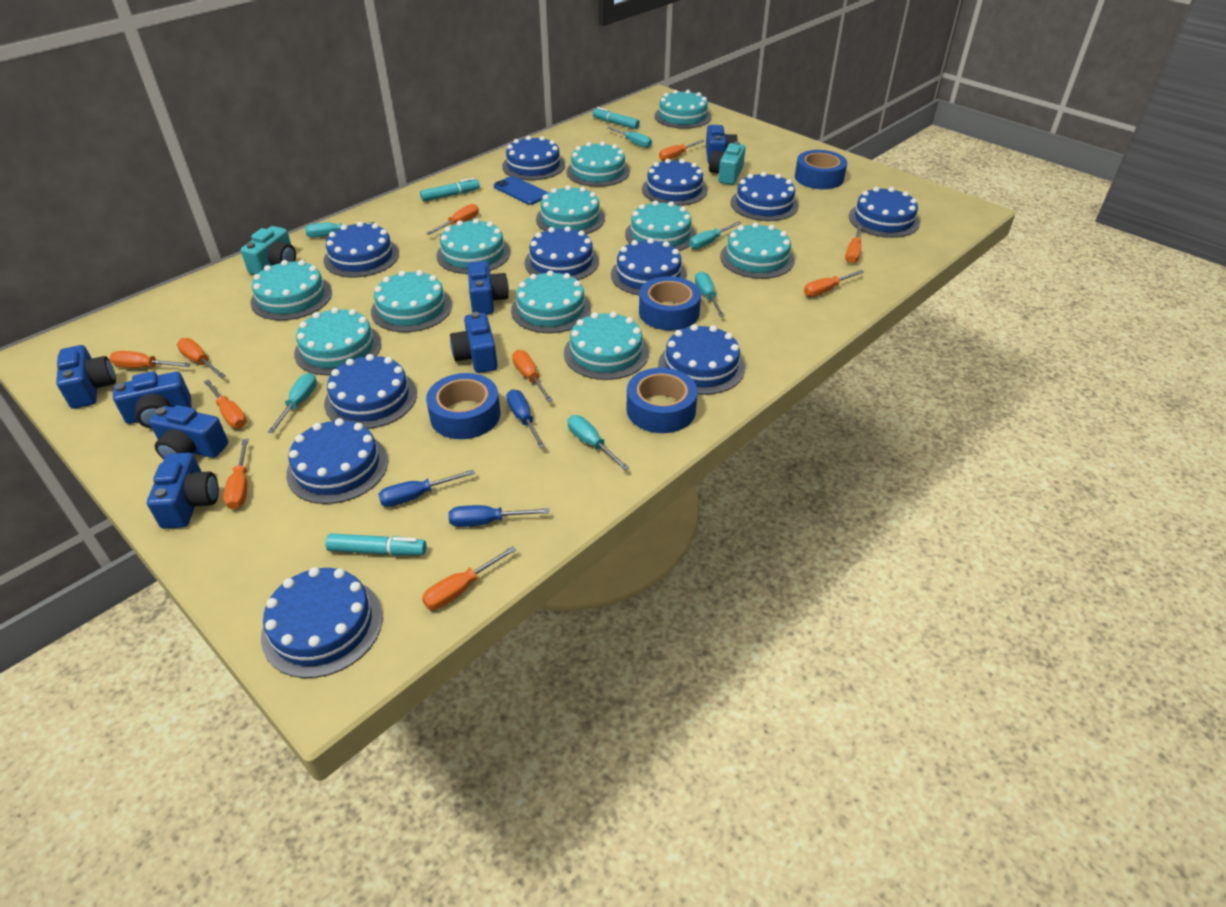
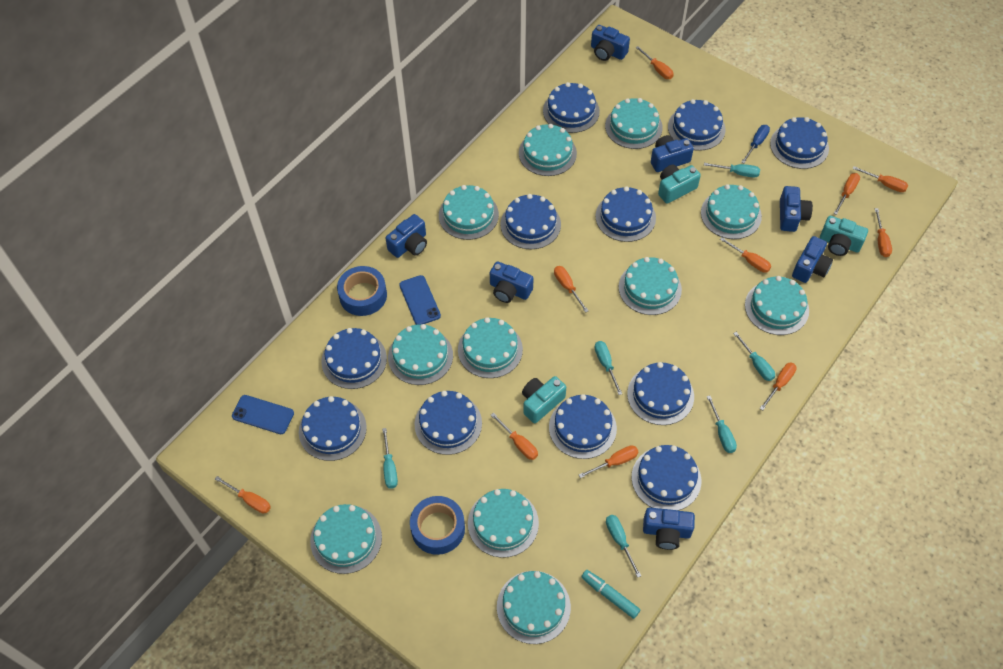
blue phone: 1 -> 2
blue screwdriver: 3 -> 1
blue tape: 4 -> 2
turquoise camera: 2 -> 3
turquoise marker: 3 -> 1

